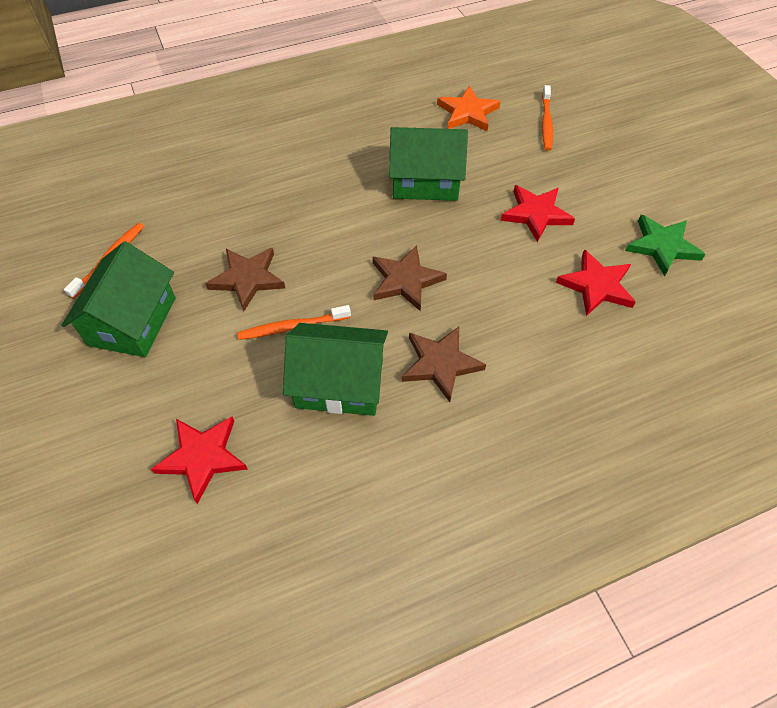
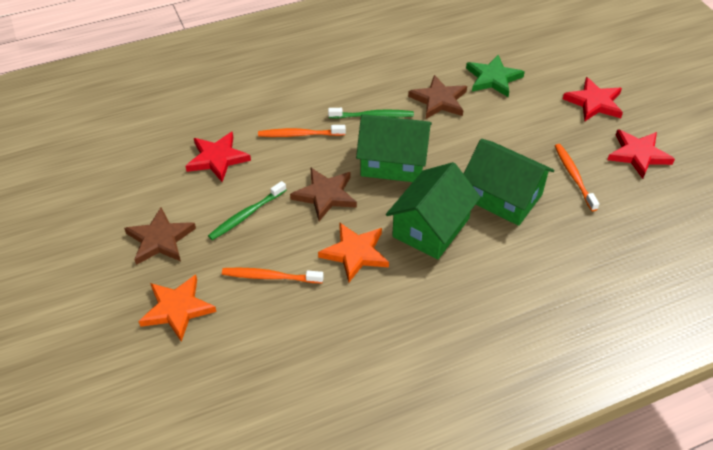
green toothbrush: 0 -> 2
orange star: 1 -> 2

